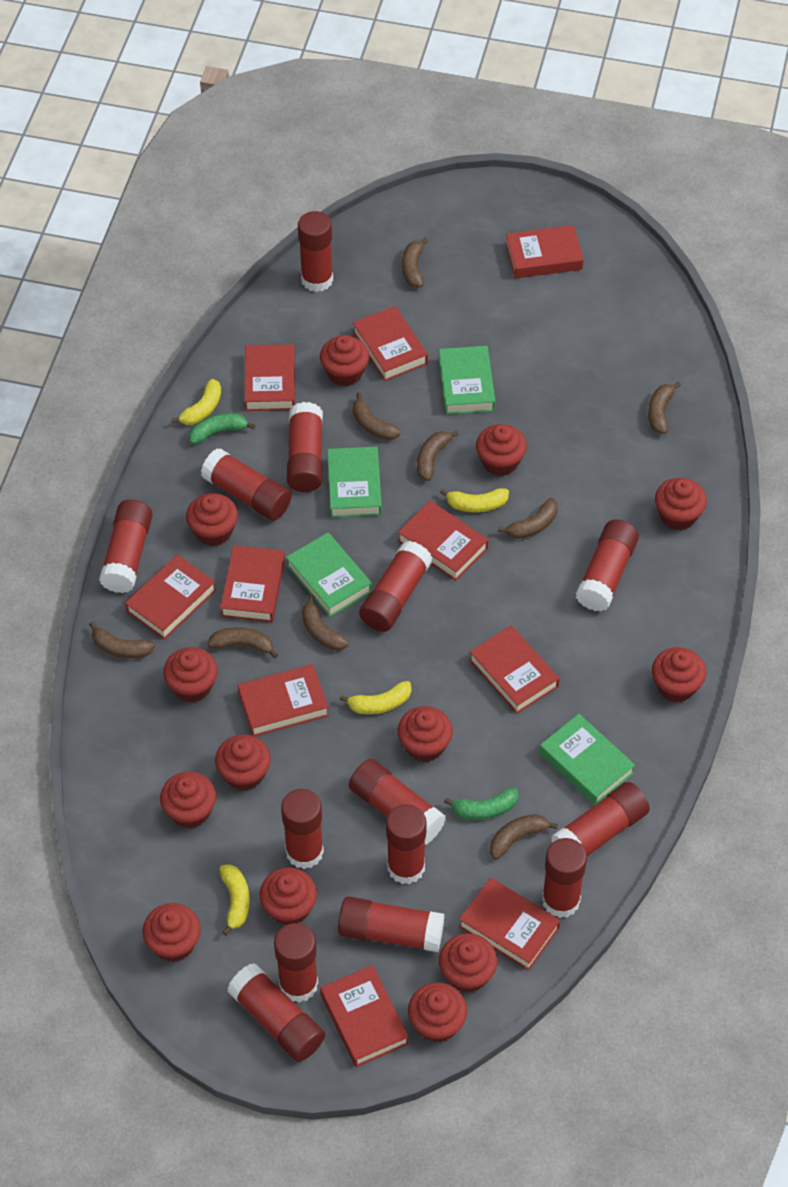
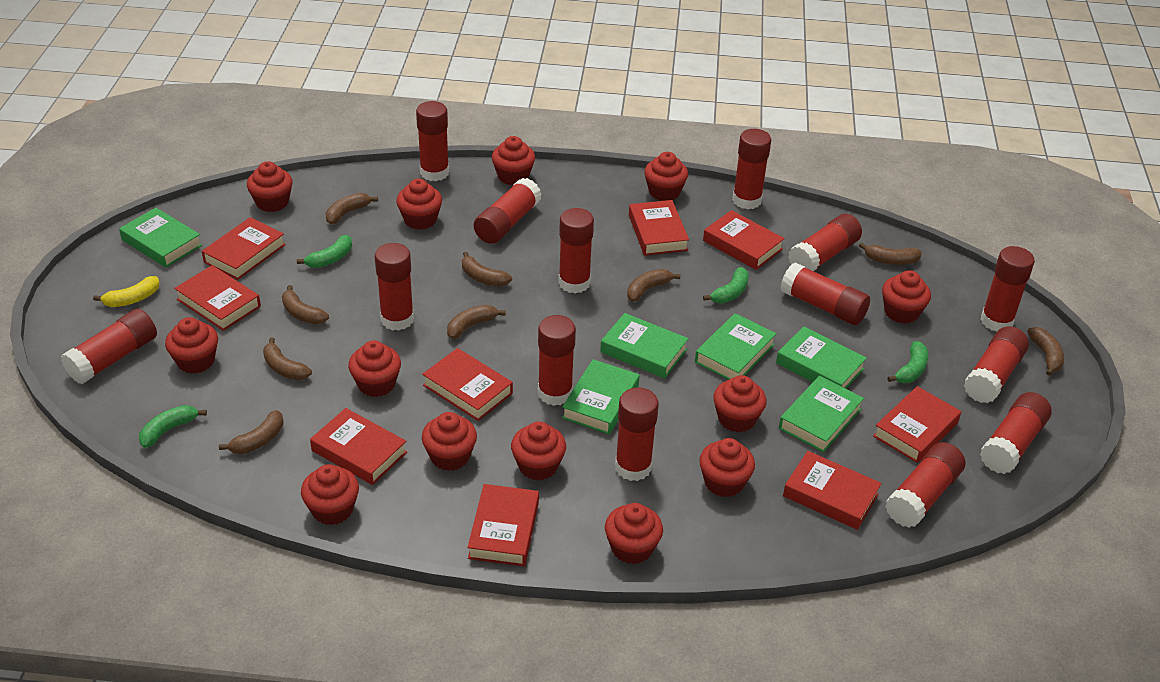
green banana: 2 -> 4
green book: 4 -> 6
red book: 10 -> 9
yellow banana: 4 -> 1

